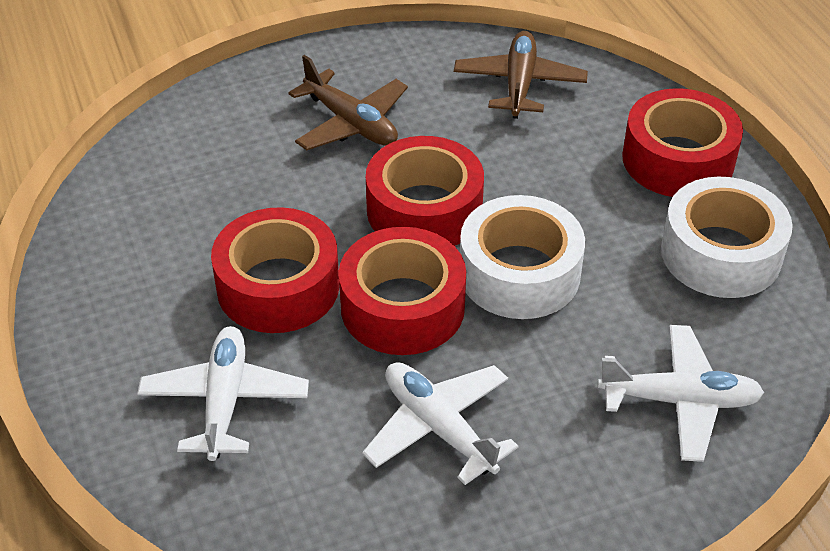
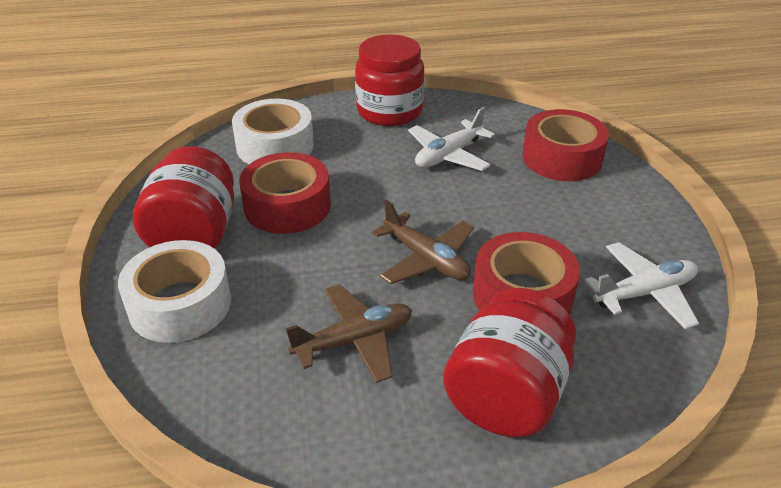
red jar: 0 -> 3
red tape: 4 -> 3
white plane: 3 -> 2

